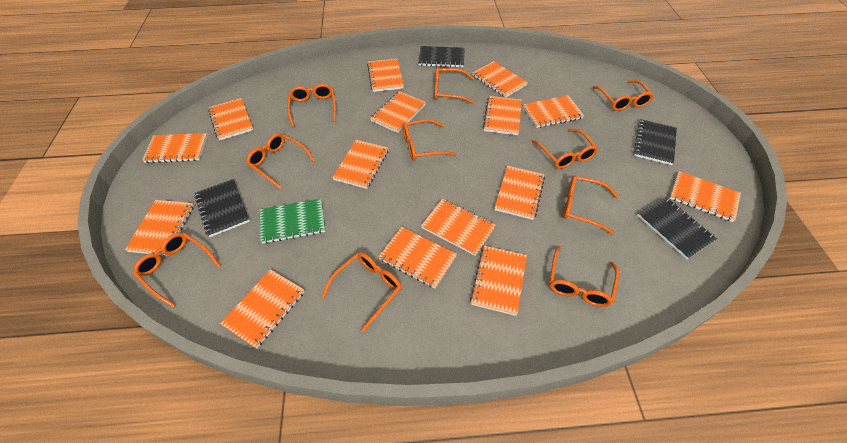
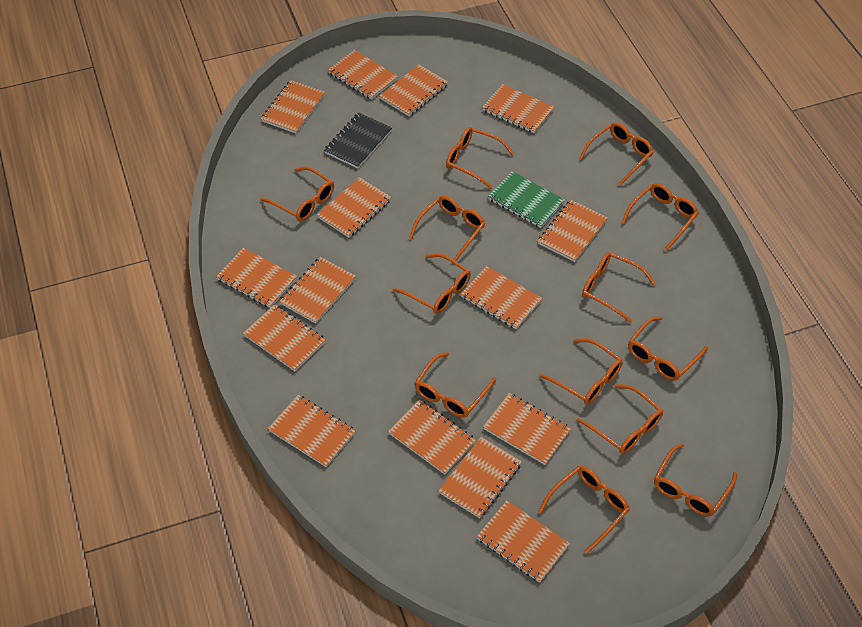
black notebook: 4 -> 1
orange glasses: 10 -> 13

